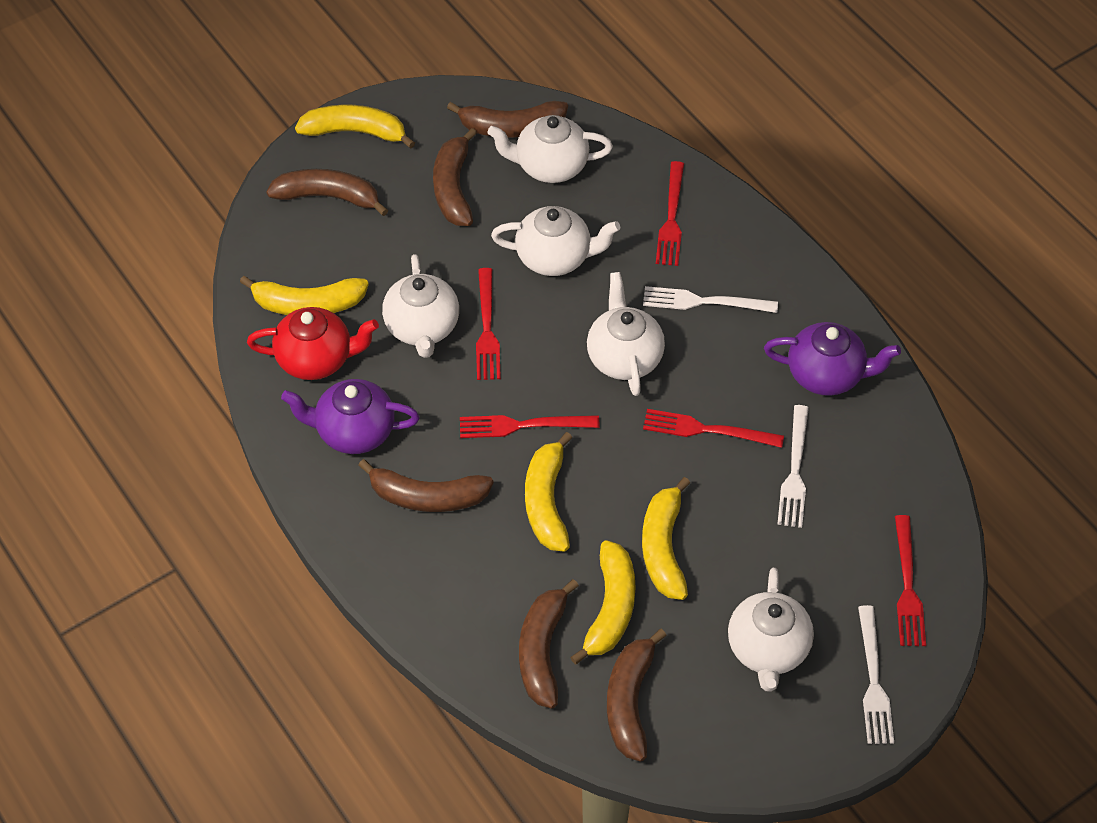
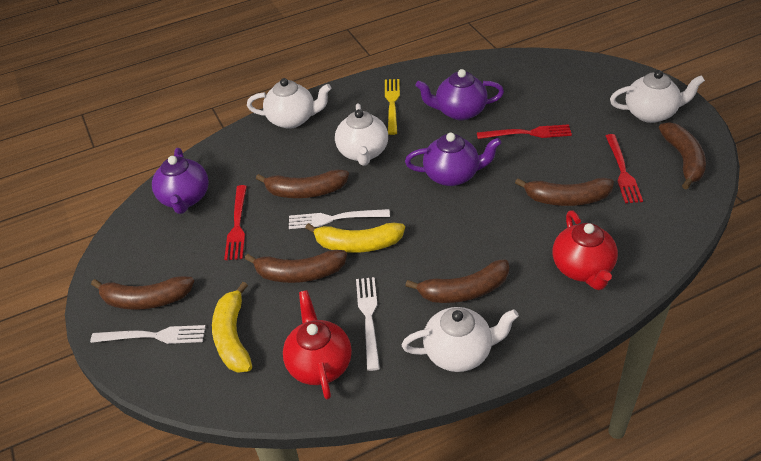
purple teapot: 2 -> 3
red fork: 5 -> 3
red teapot: 1 -> 2
white teapot: 5 -> 4
yellow banana: 5 -> 2
yellow fork: 0 -> 1

